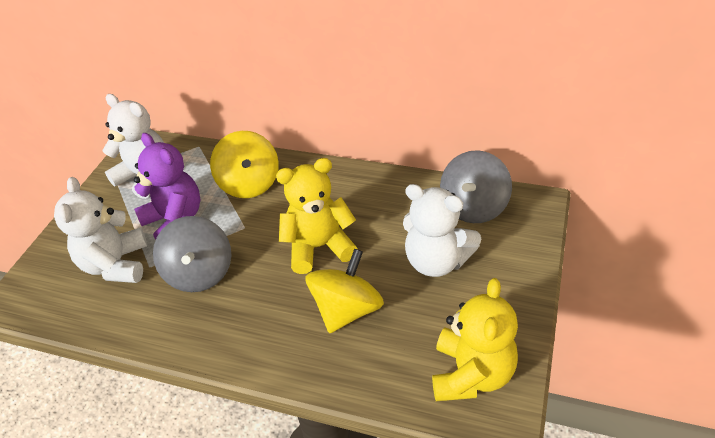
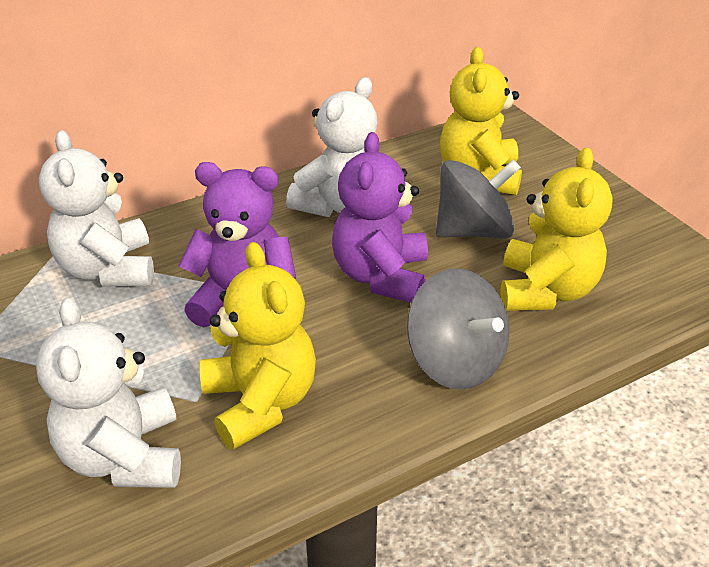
purple teddy bear: 1 -> 2
yellow spinning top: 2 -> 0
yellow teddy bear: 2 -> 3

